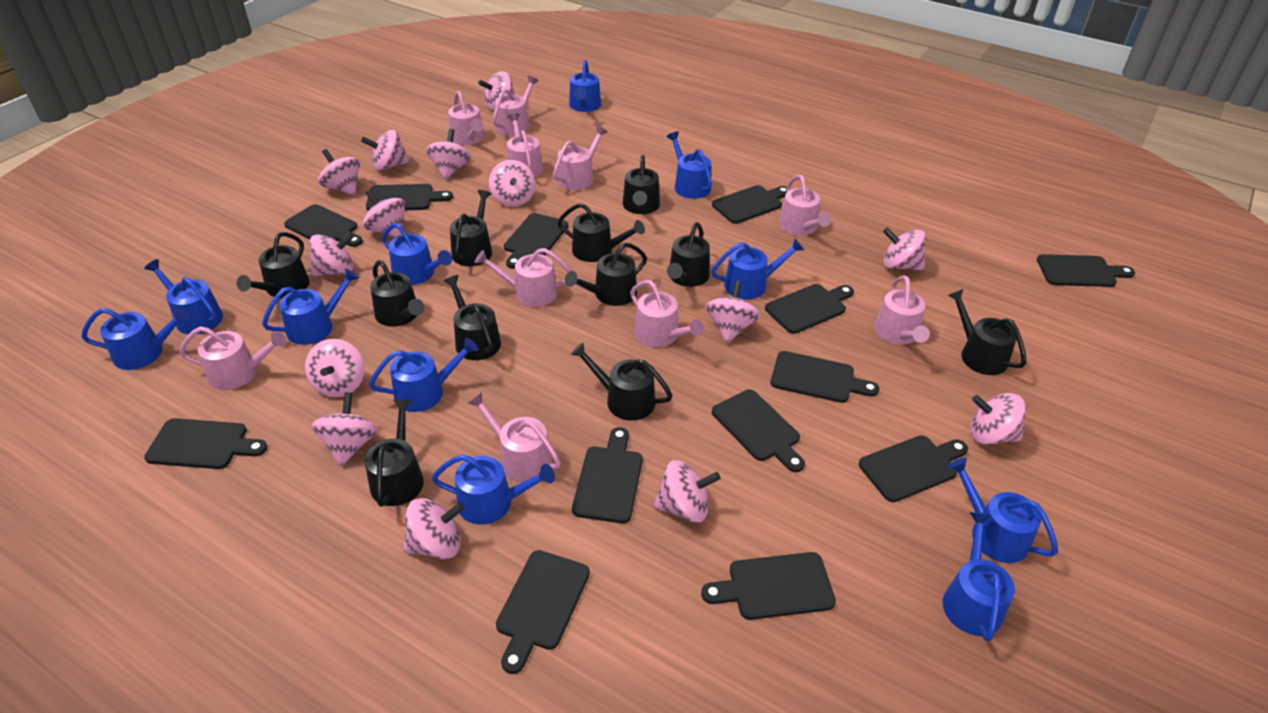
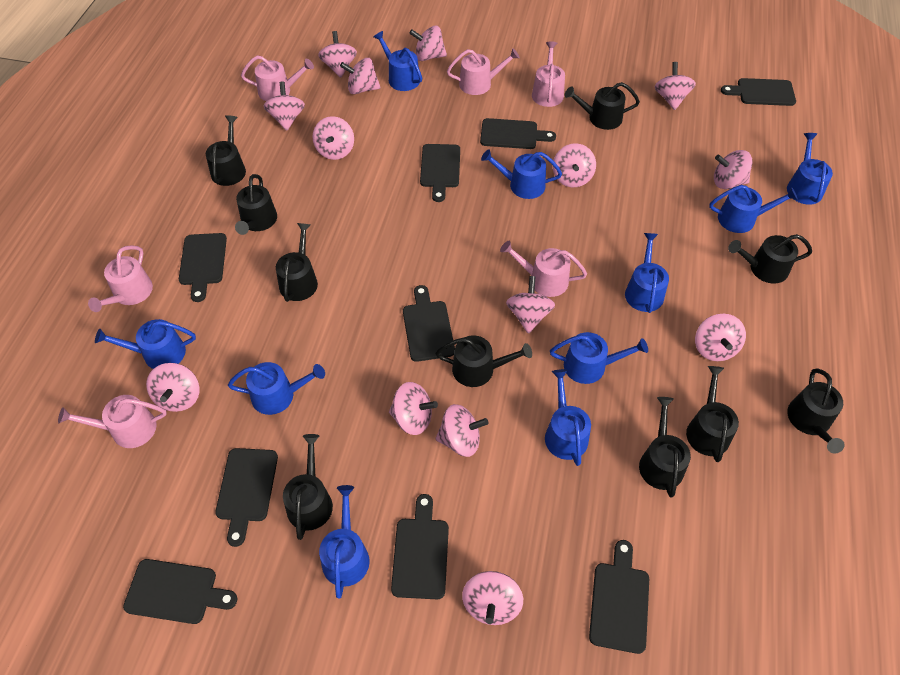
black cutting board: 13 -> 9
black watering can: 11 -> 10
blue watering can: 11 -> 10
pink watering can: 10 -> 6

